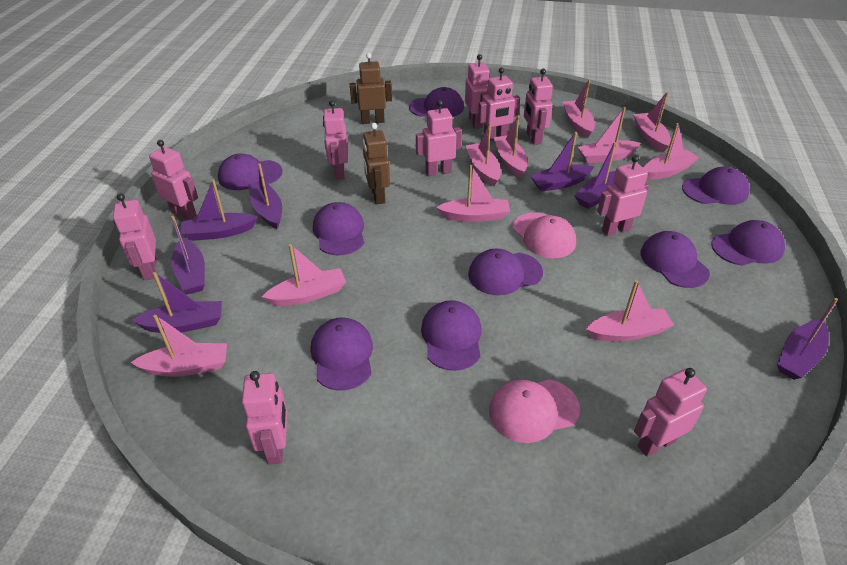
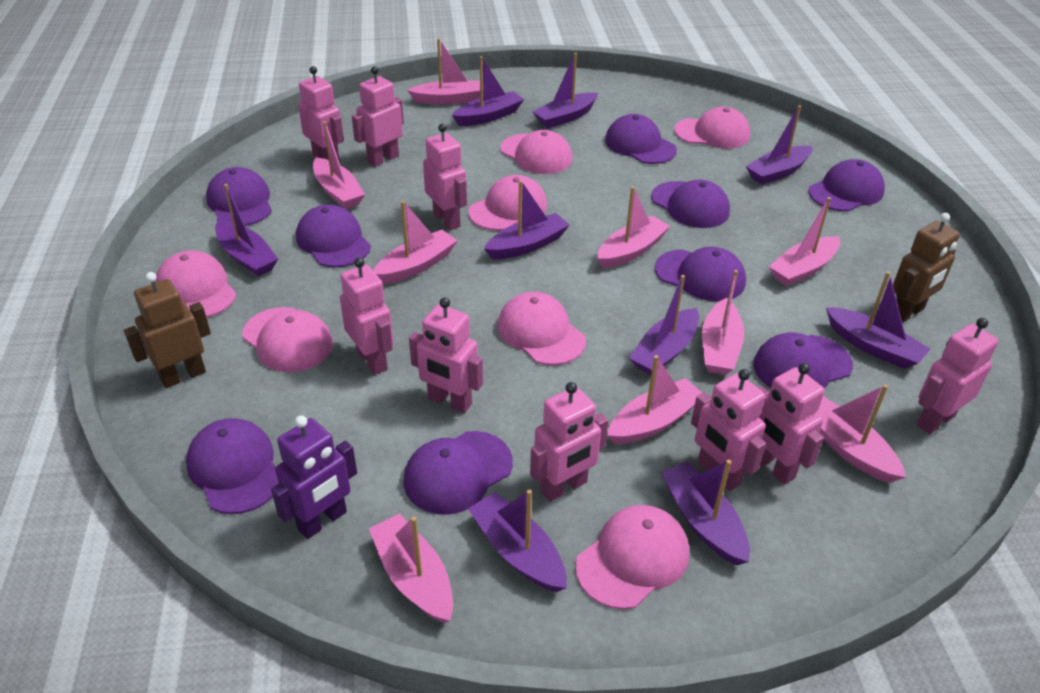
pink boat: 10 -> 9
pink cap: 2 -> 7
pink robot: 10 -> 9
purple boat: 7 -> 9
purple robot: 0 -> 1

